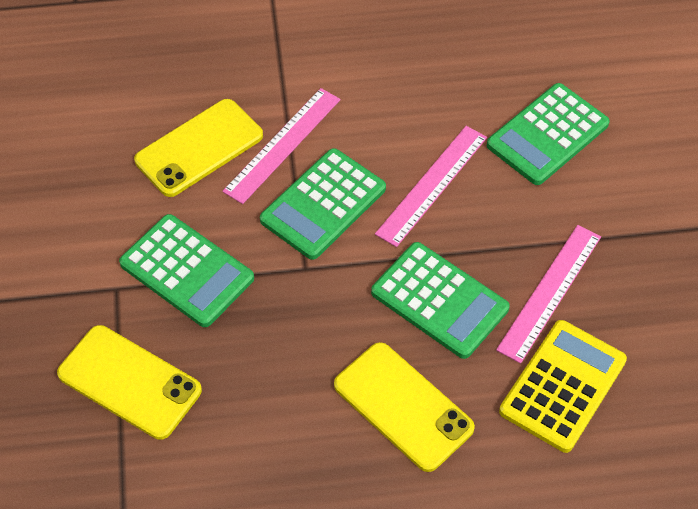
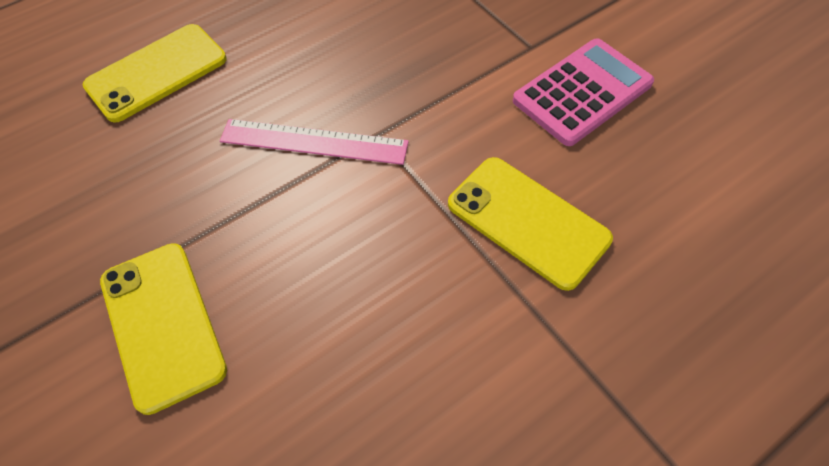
green calculator: 4 -> 0
pink calculator: 0 -> 1
pink ruler: 3 -> 1
yellow calculator: 1 -> 0

